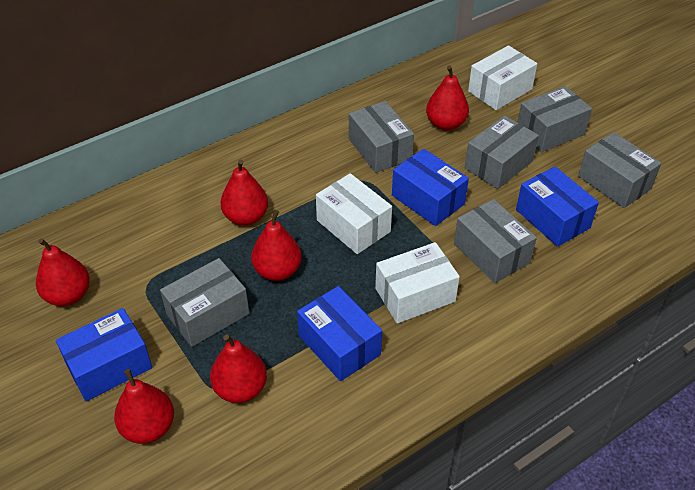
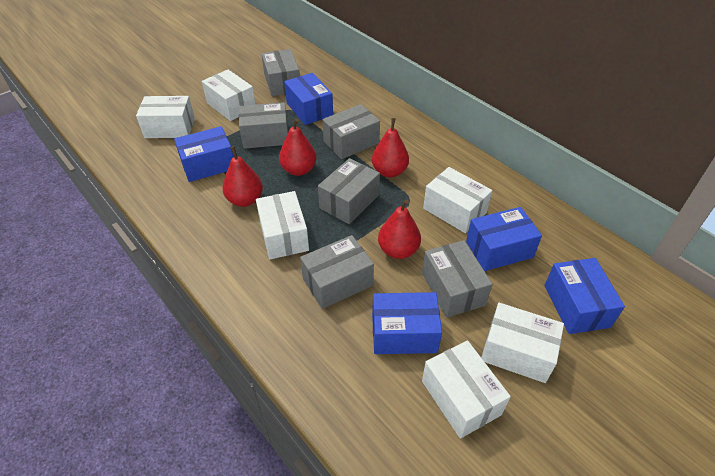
blue box: 4 -> 5
red pear: 6 -> 4
white box: 3 -> 6

